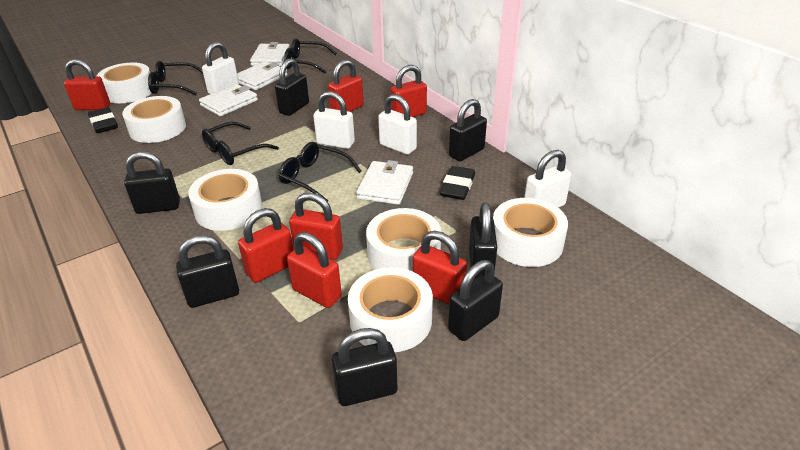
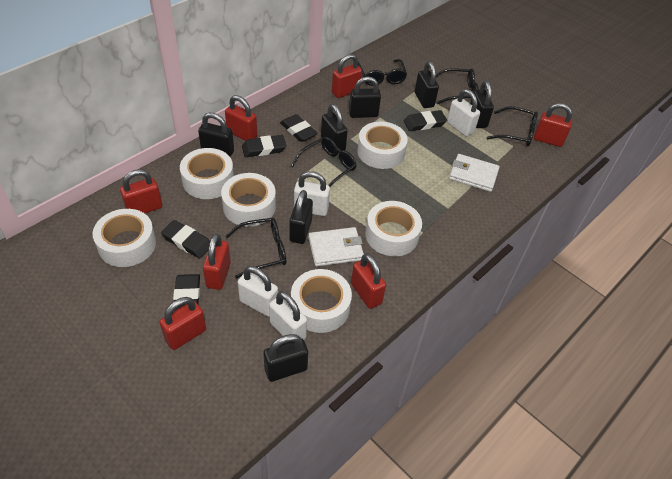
black eraser: 2 -> 5
black glasses: 4 -> 5
white wallet: 4 -> 2

